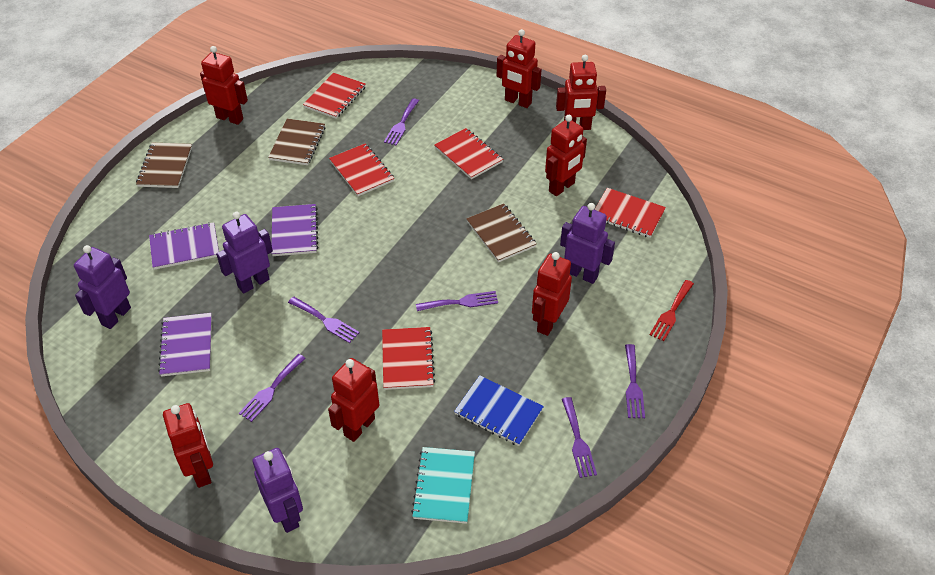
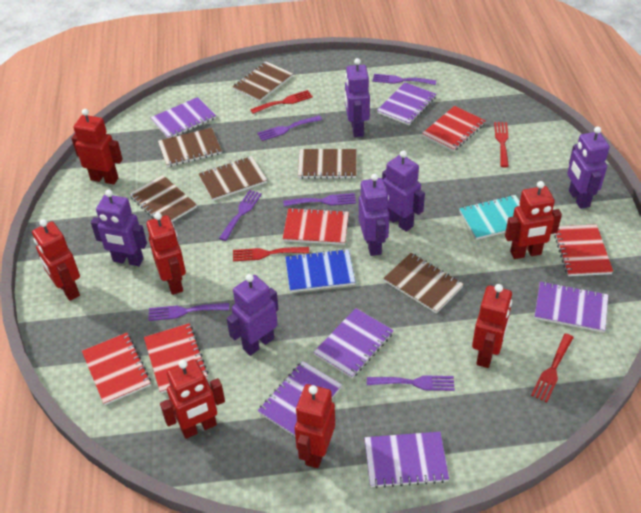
brown notebook: 3 -> 6
purple notebook: 3 -> 6
purple robot: 4 -> 6
red fork: 1 -> 4

